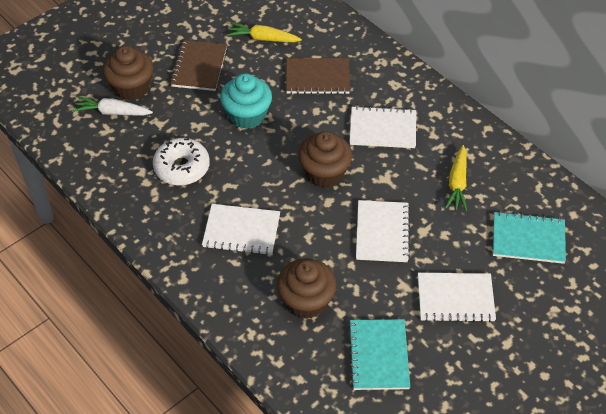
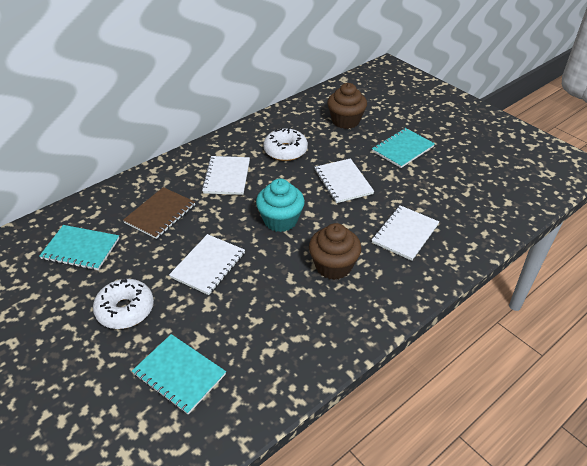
brown cupcake: 3 -> 2
brown notebook: 2 -> 1
turquoise notebook: 2 -> 3
white carrot: 1 -> 0
white donut: 1 -> 2
yellow carrot: 2 -> 0

